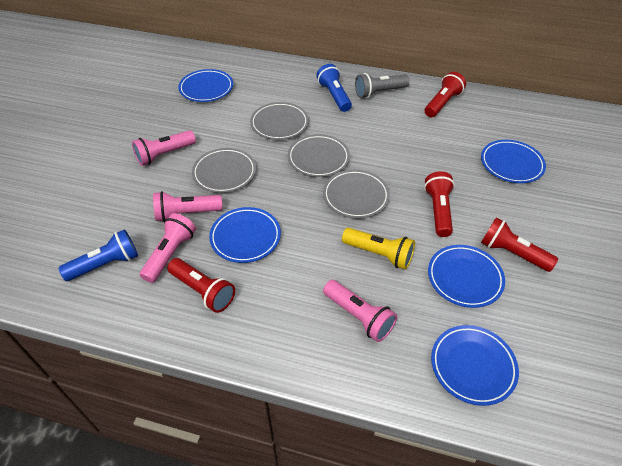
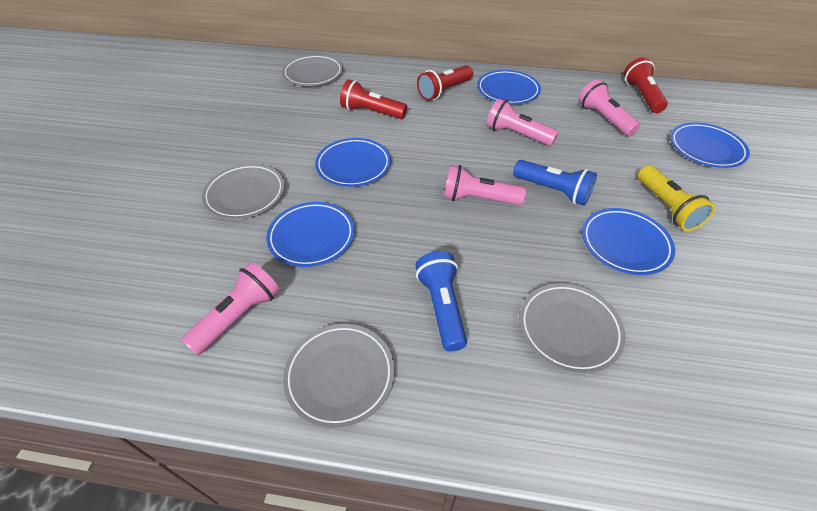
grey flashlight: 1 -> 0
red flashlight: 4 -> 3

